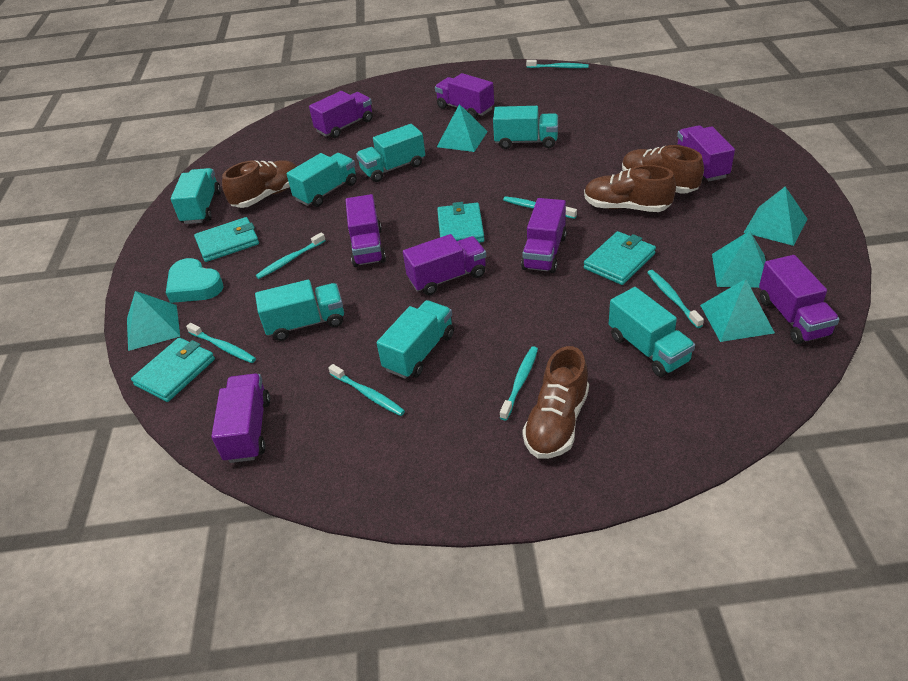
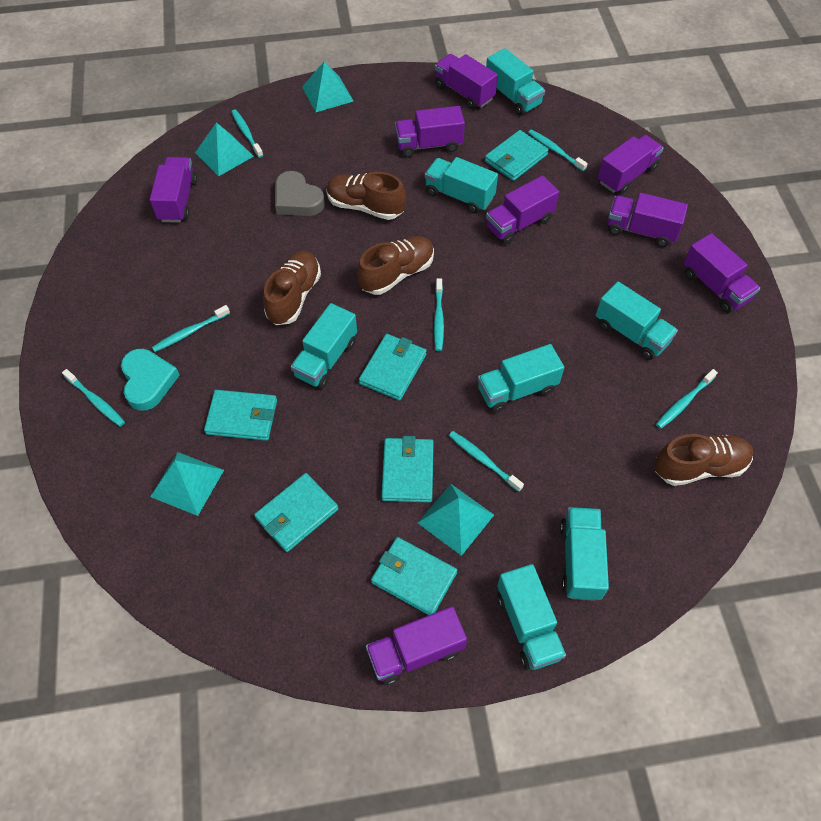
grey heart: 0 -> 1
turquoise pyramid: 5 -> 4
turquoise wallet: 4 -> 6

